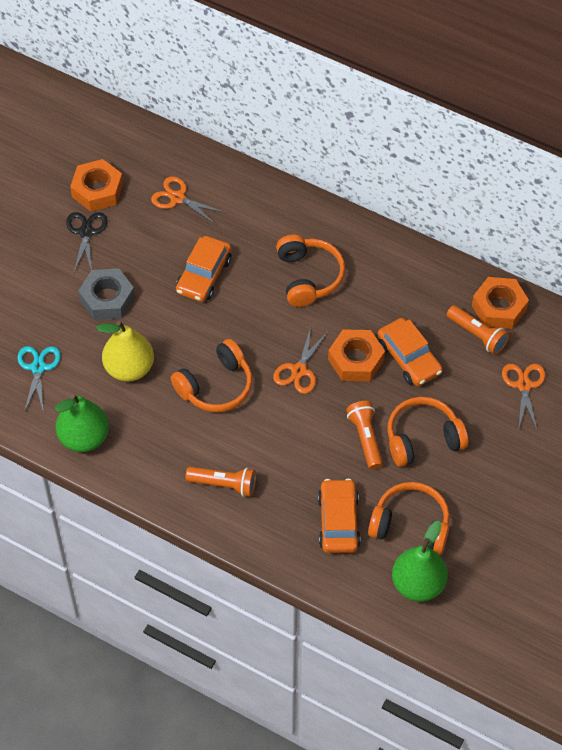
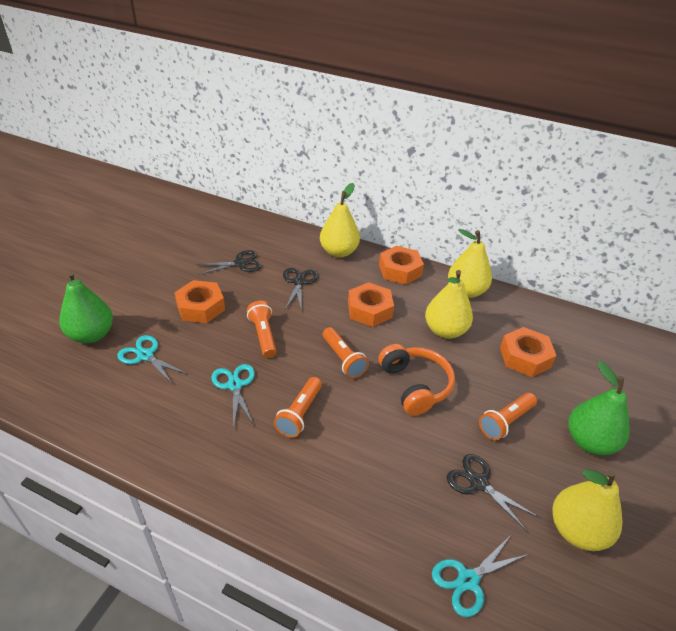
black scissors: 1 -> 3
grey nut: 1 -> 0
orange car: 3 -> 0
orange flashlight: 3 -> 4
orange headphones: 4 -> 1
orange nut: 3 -> 4
orange scissors: 3 -> 0
turquoise scissors: 1 -> 3
yellow pear: 1 -> 4

